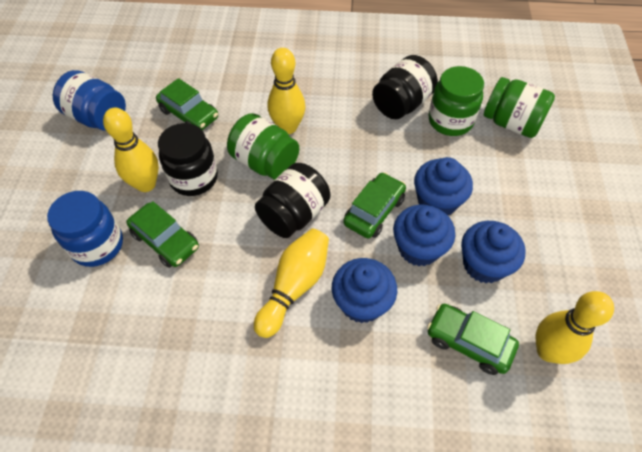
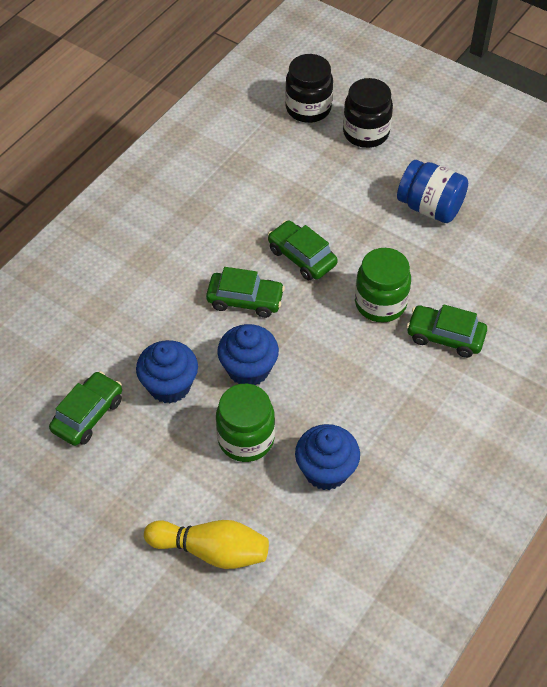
black jar: 3 -> 2
blue cupcake: 4 -> 3
blue jar: 2 -> 1
green jar: 3 -> 2
yellow bowling pin: 4 -> 1

